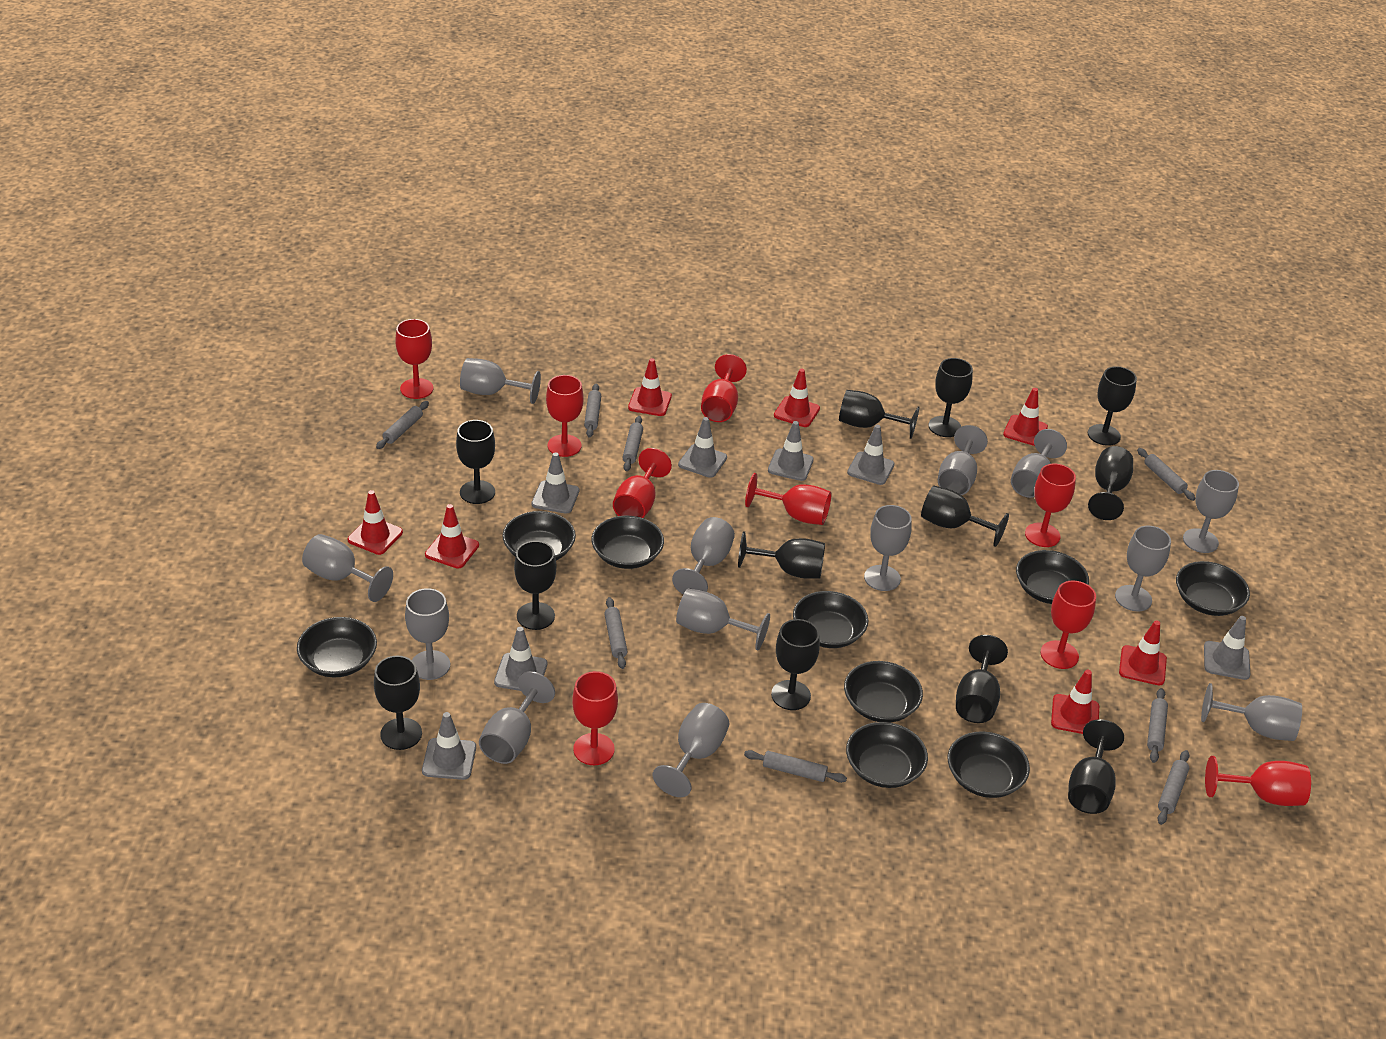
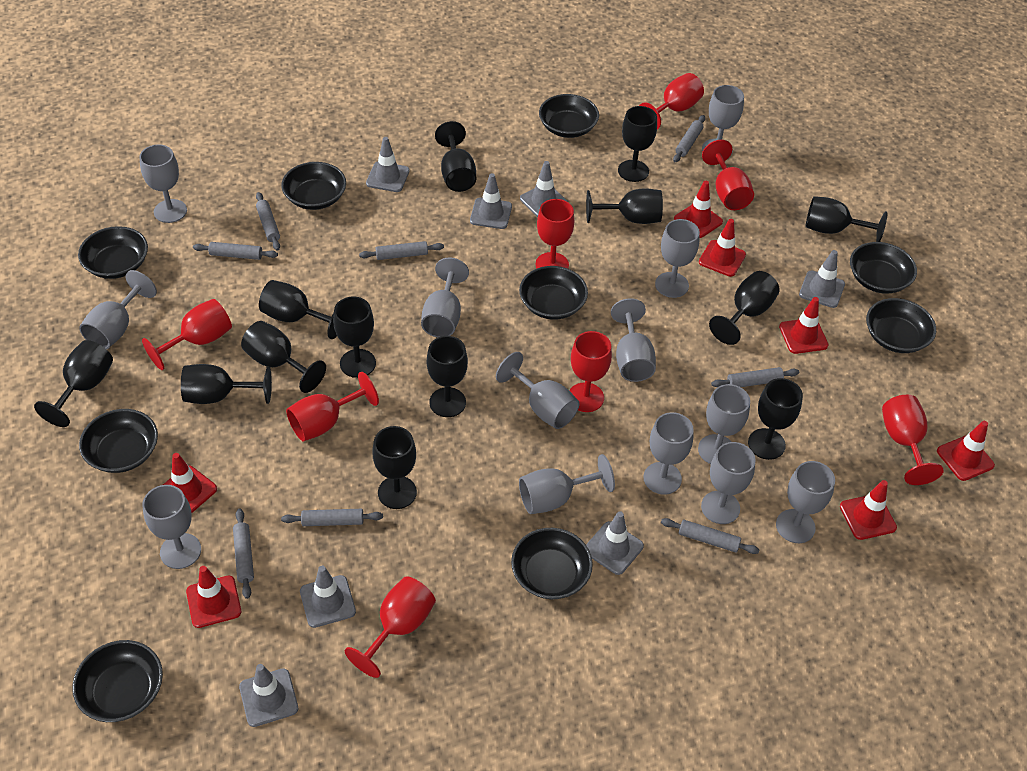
black goblet: 12 -> 13
red goblet: 9 -> 8

